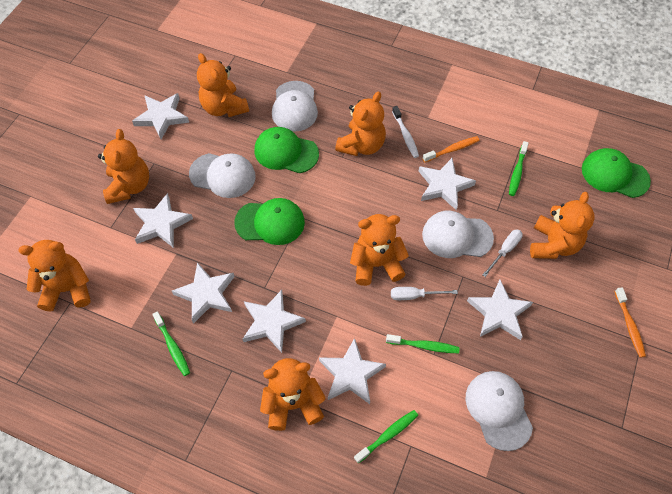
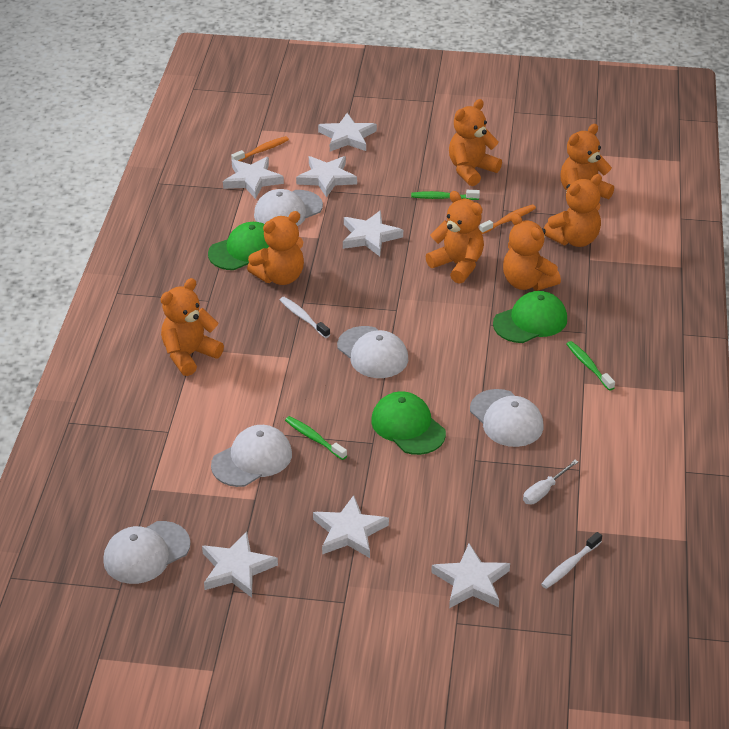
green toothbrush: 4 -> 3
white cap: 4 -> 5
white screwdriver: 2 -> 1
white toothbrush: 1 -> 2

